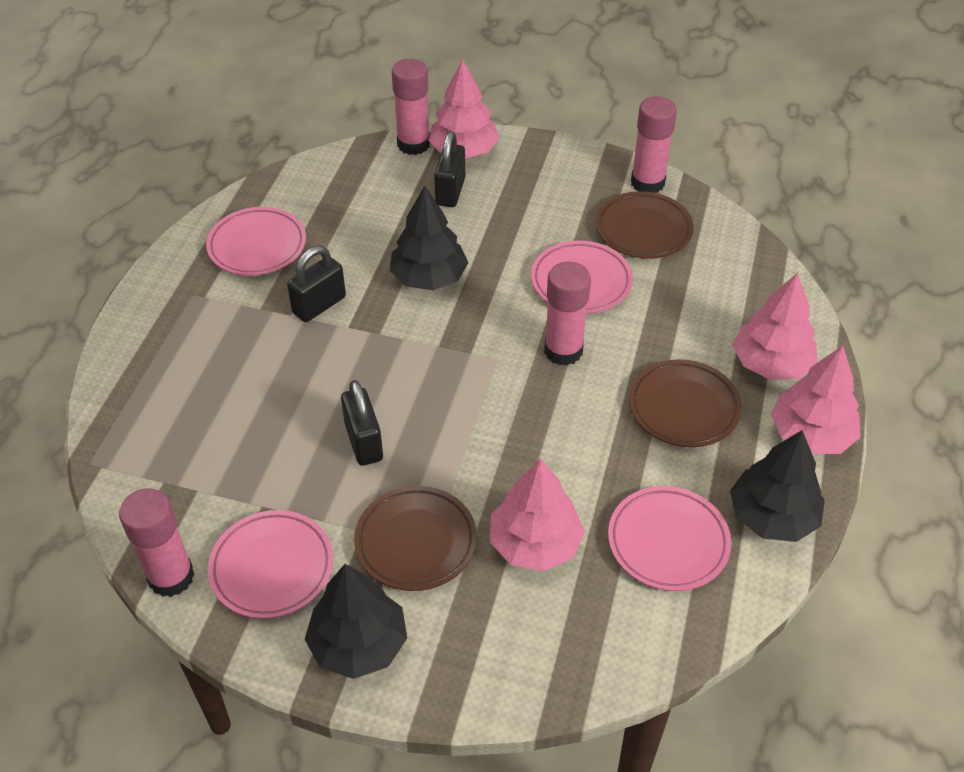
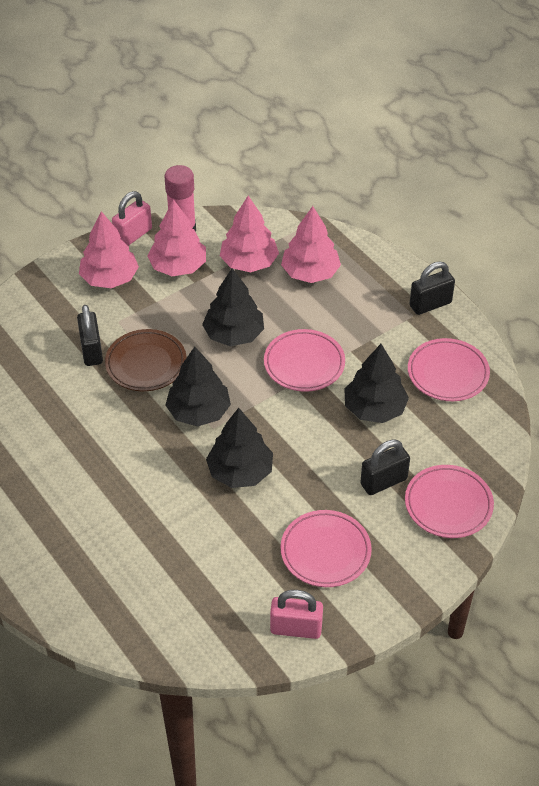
black tree: 3 -> 4
brown plate: 3 -> 1
pink glue stick: 4 -> 1
pink padlock: 0 -> 2

